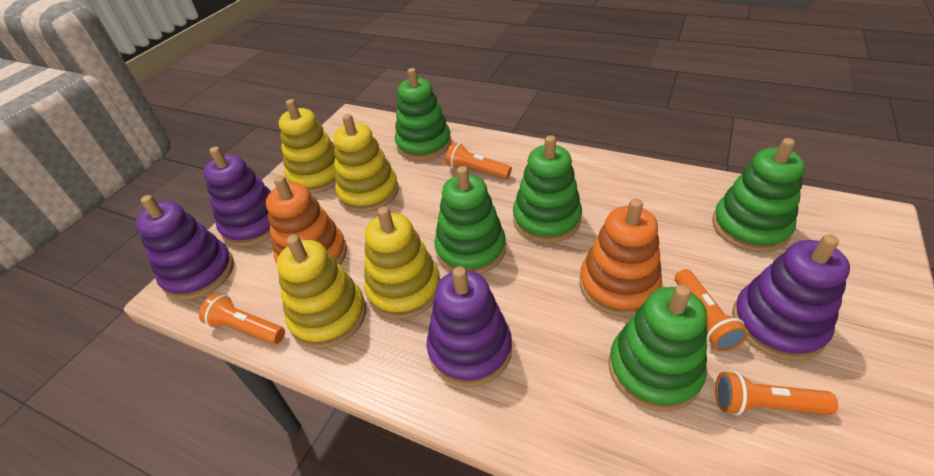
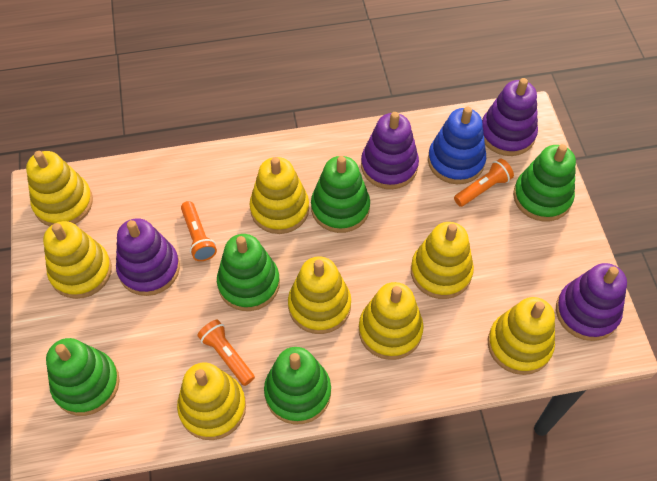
blue stacking toy: 0 -> 1
orange flashlight: 4 -> 3
orange stacking toy: 2 -> 0
yellow stacking toy: 4 -> 8

